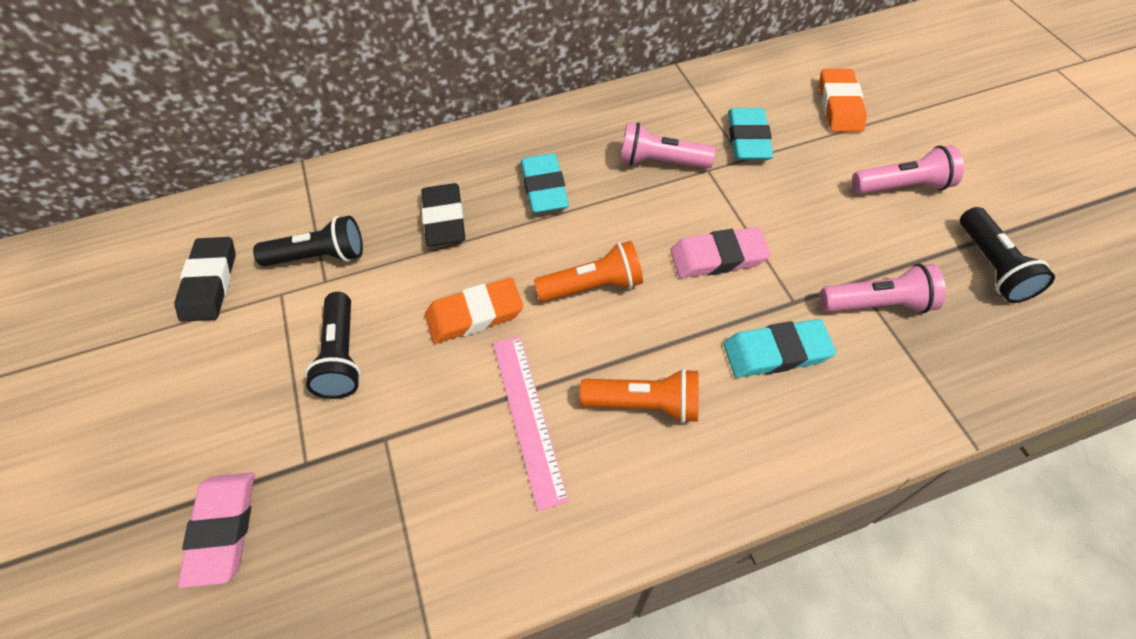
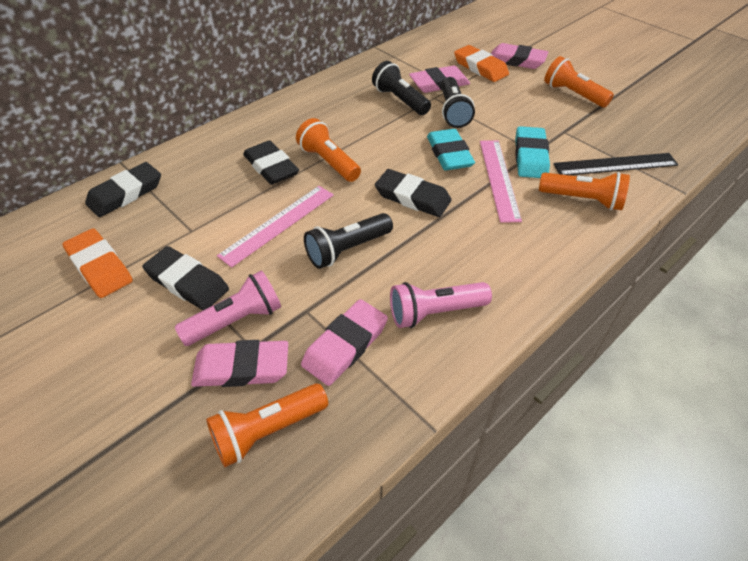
black eraser: 2 -> 4
black ruler: 0 -> 1
orange flashlight: 2 -> 4
pink eraser: 2 -> 4
pink flashlight: 3 -> 2
pink ruler: 1 -> 2
turquoise eraser: 3 -> 2

